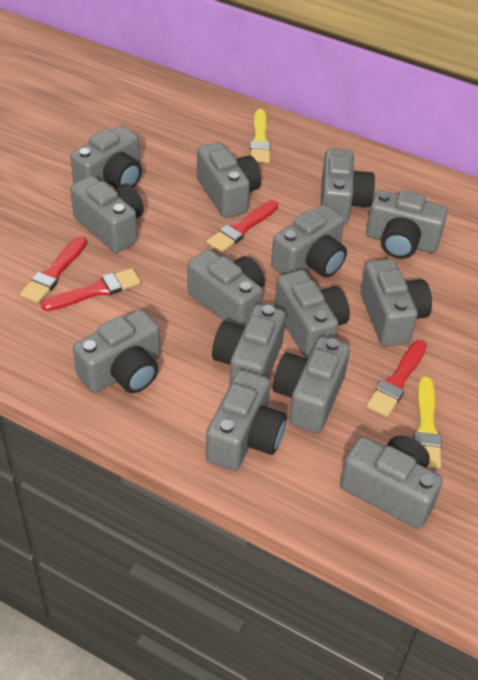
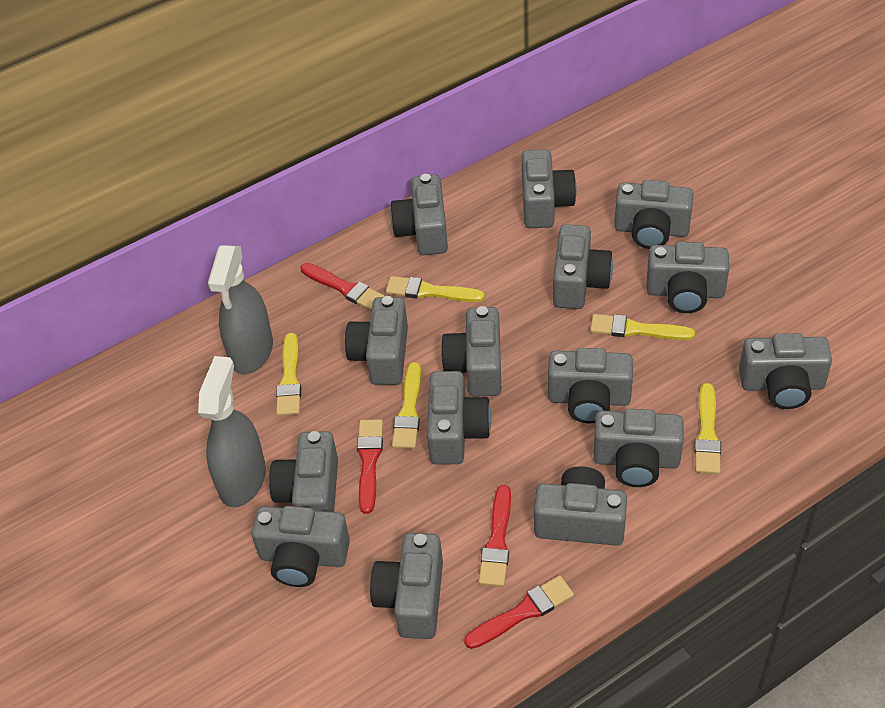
grey camera: 14 -> 15
grey spray bottle: 0 -> 2
yellow brush: 2 -> 5

